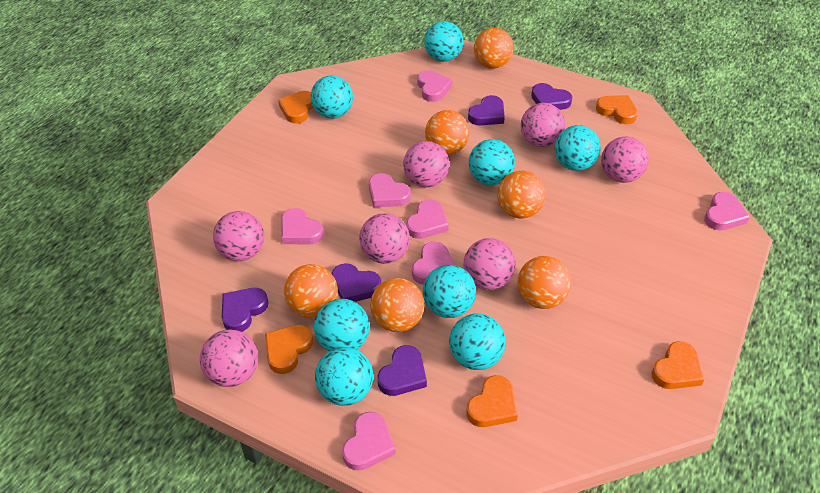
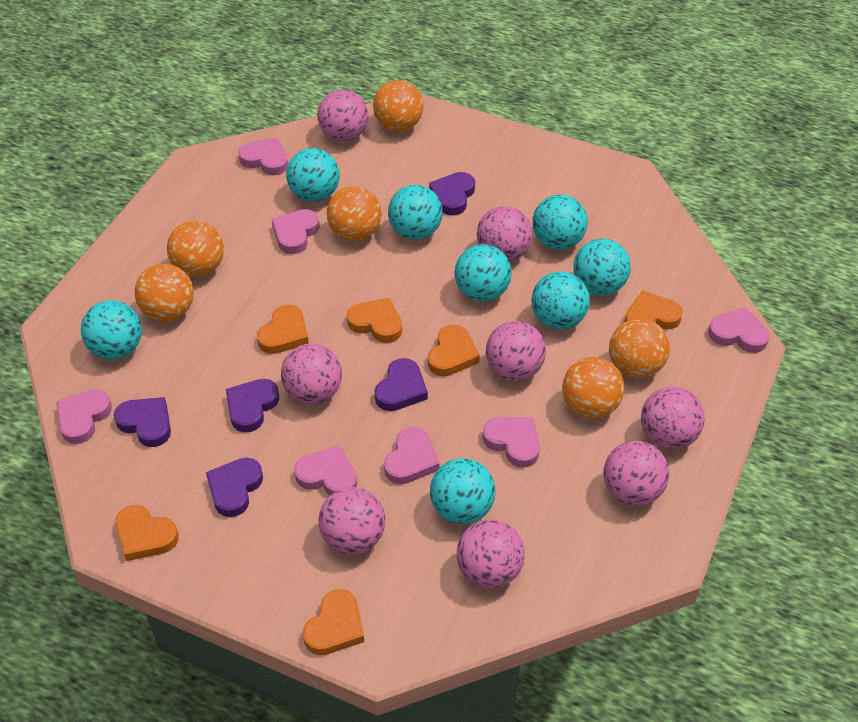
orange heart: 5 -> 6
pink ball: 7 -> 8

